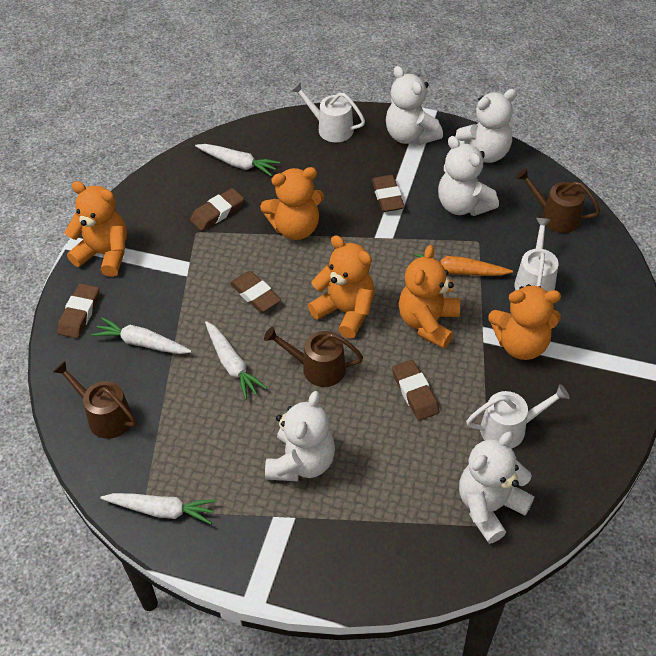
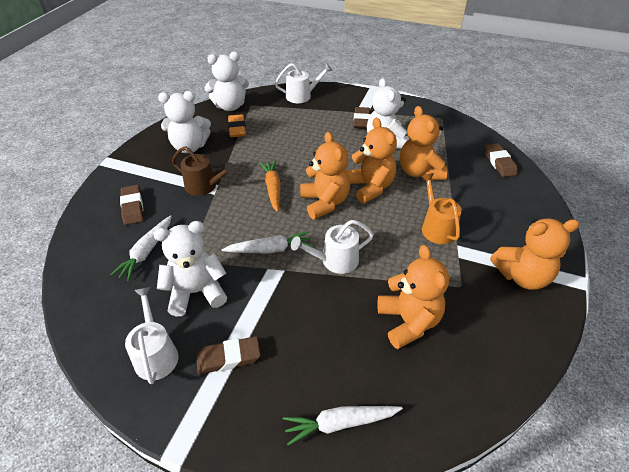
brown eraser: 5 -> 4
brown watering can: 3 -> 1
orange eraser: 0 -> 1
orange watering can: 0 -> 1
white carrot: 4 -> 3
white teddy bear: 5 -> 4

